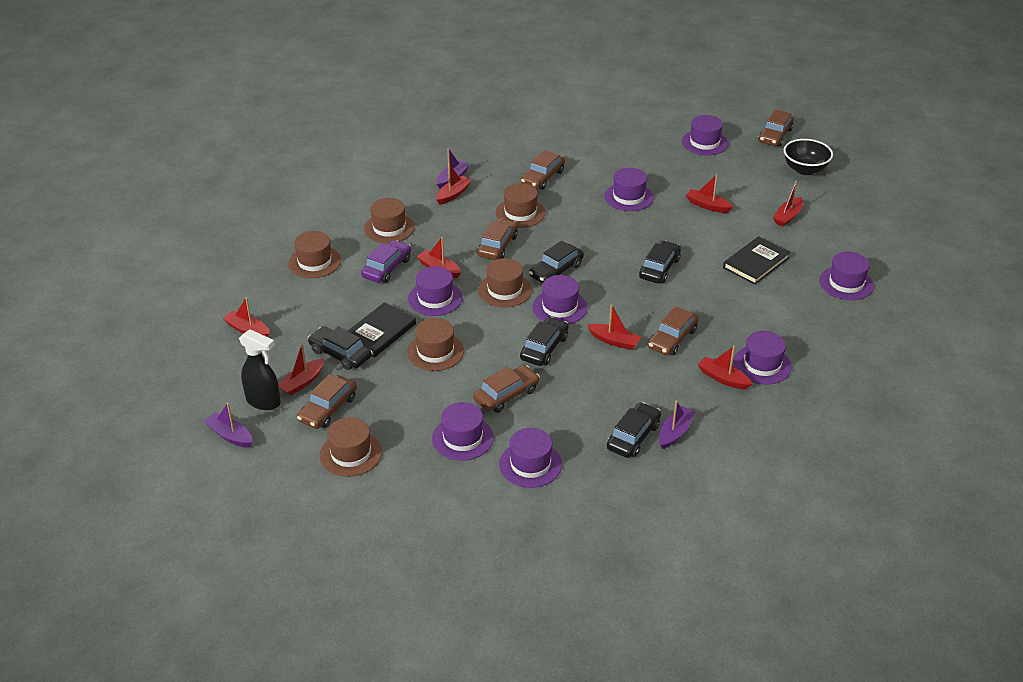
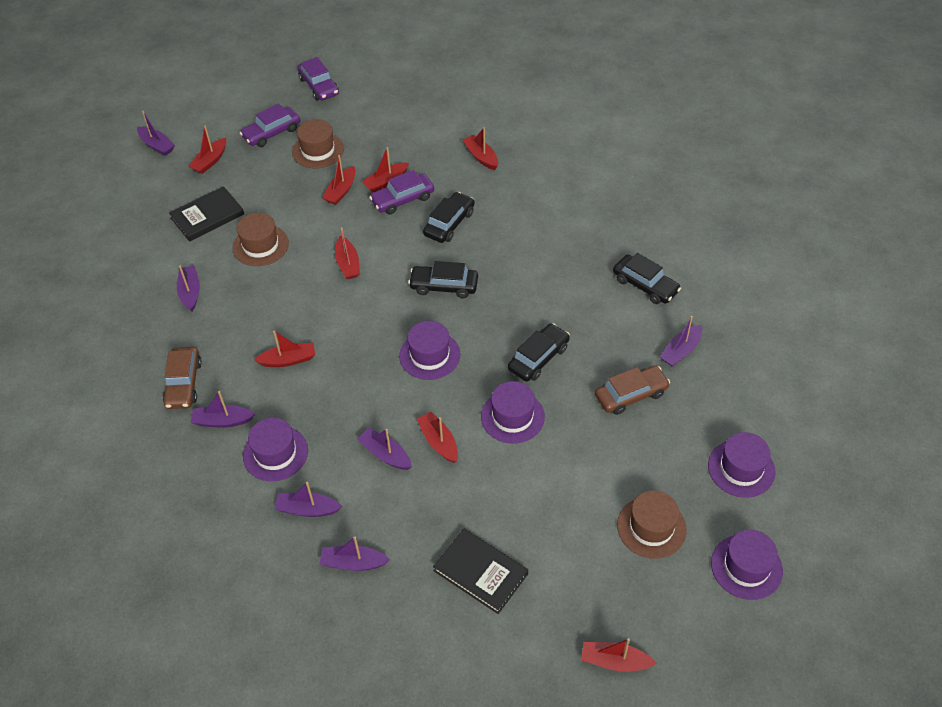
black bowl: 1 -> 0
black car: 5 -> 4
black spray bottle: 1 -> 0
brown car: 6 -> 2
brown hat: 6 -> 3
purple boat: 3 -> 7
purple car: 1 -> 3
purple hat: 8 -> 5

